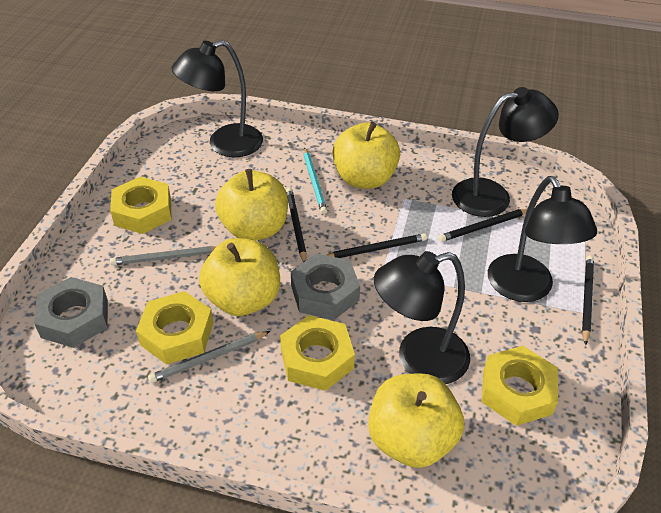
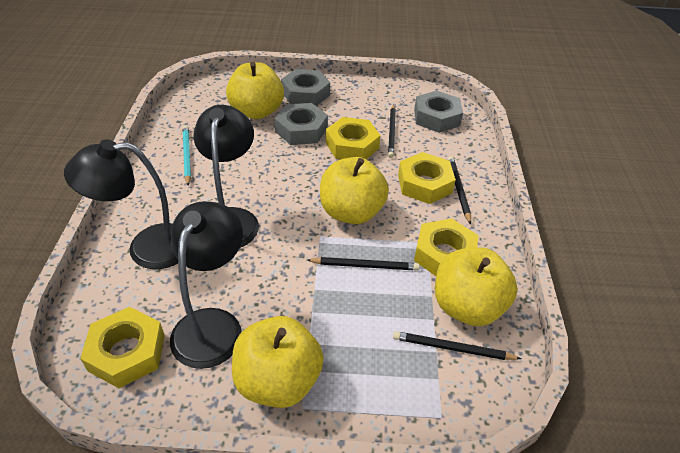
black lamp: 4 -> 3
grey nut: 2 -> 3
grey pencil: 2 -> 0

